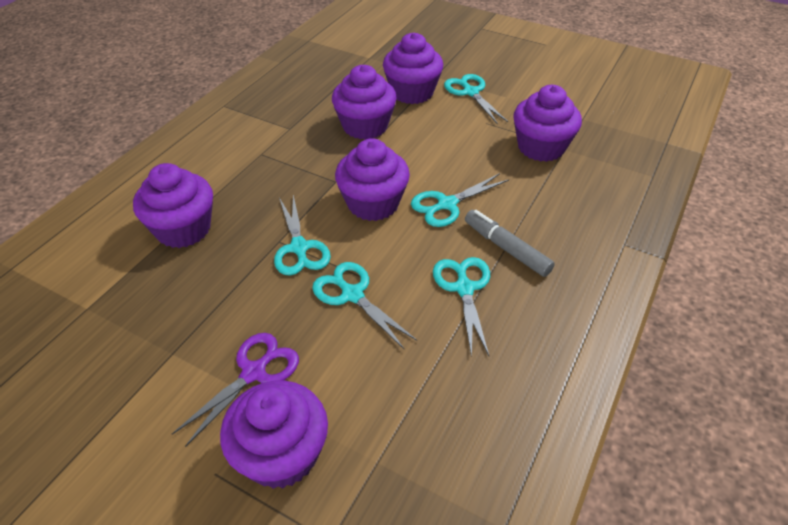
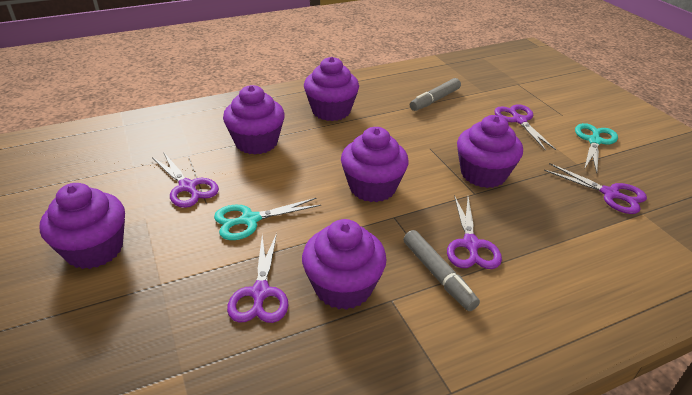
grey marker: 1 -> 2
purple scissors: 1 -> 5
turquoise scissors: 5 -> 2

